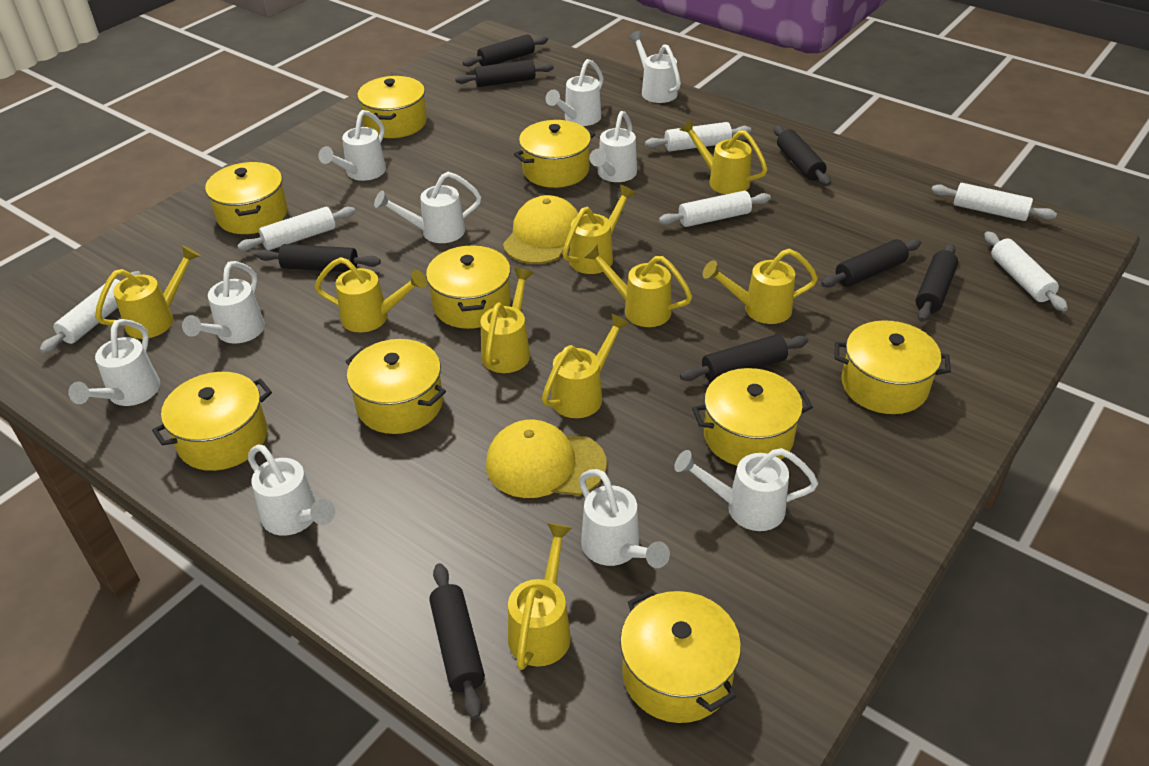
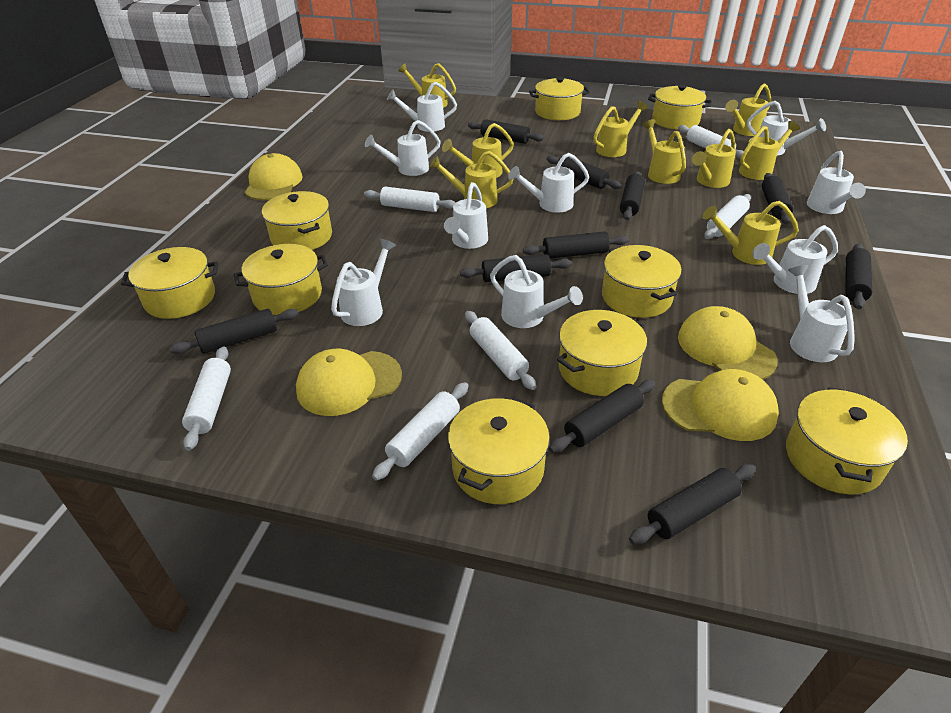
black rolling pin: 8 -> 10
yellow cap: 2 -> 4

